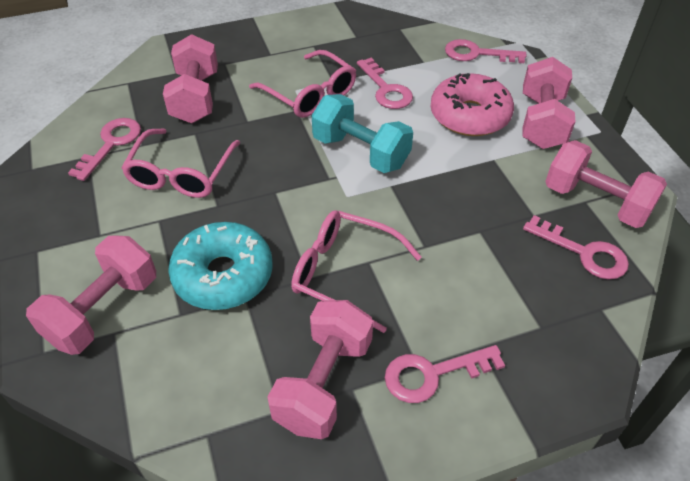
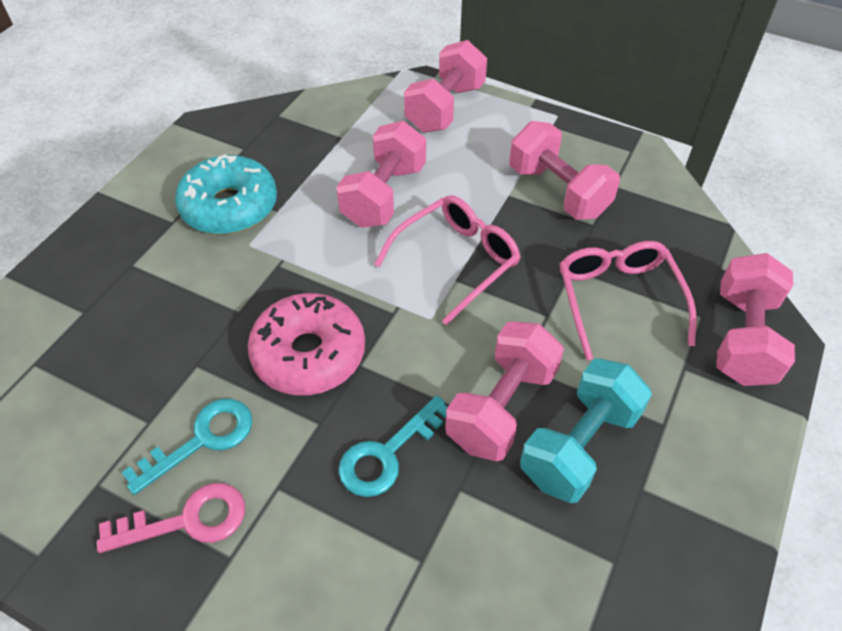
pink glasses: 3 -> 2
pink key: 5 -> 1
turquoise key: 0 -> 2

